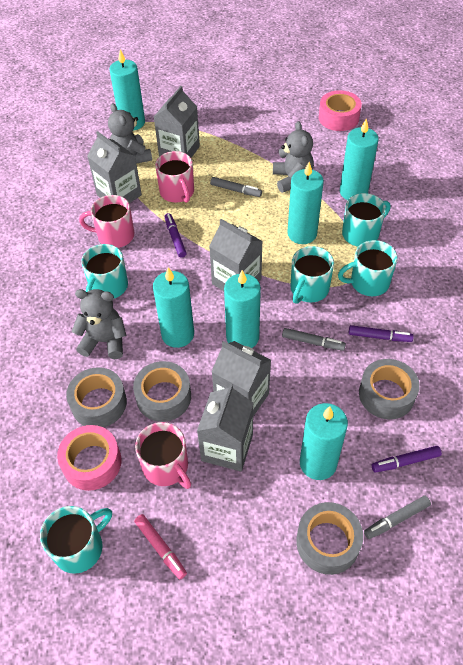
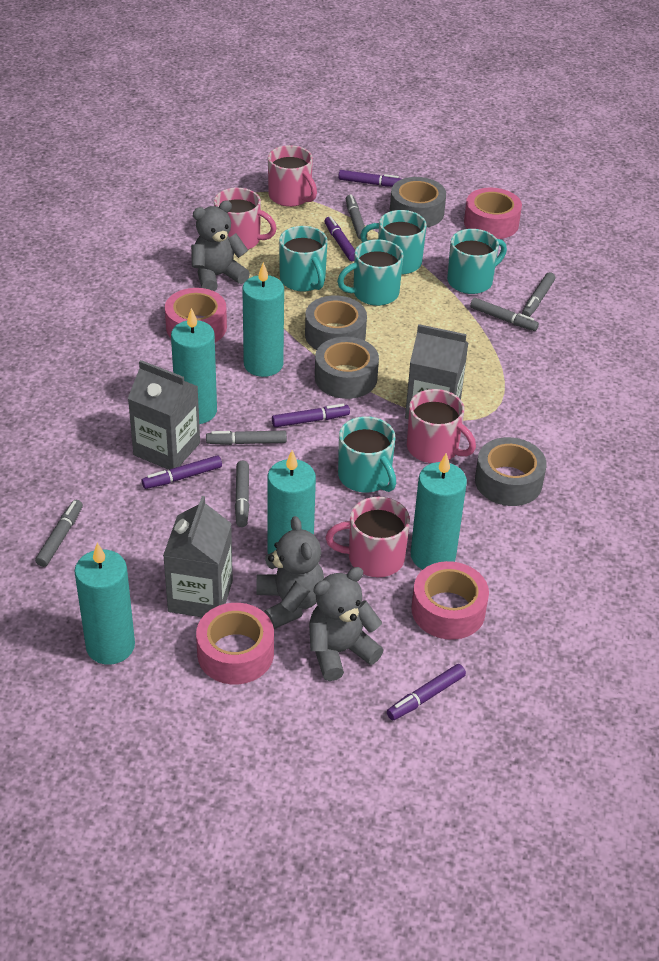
grey carton: 5 -> 3
grey marker: 3 -> 6
pink marker: 1 -> 0
pink mug: 3 -> 4
pink tape: 2 -> 4
purple marker: 3 -> 5
turquoise candle: 6 -> 5

